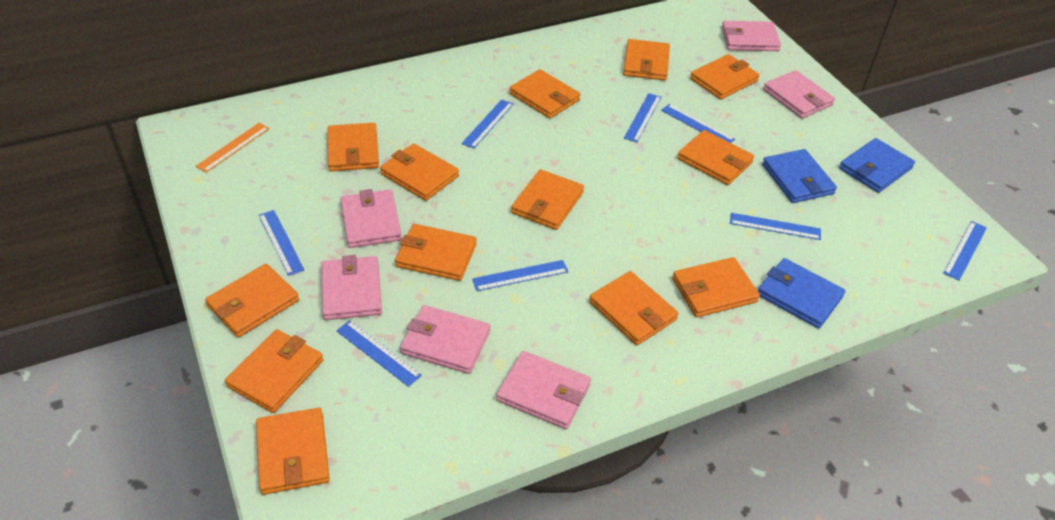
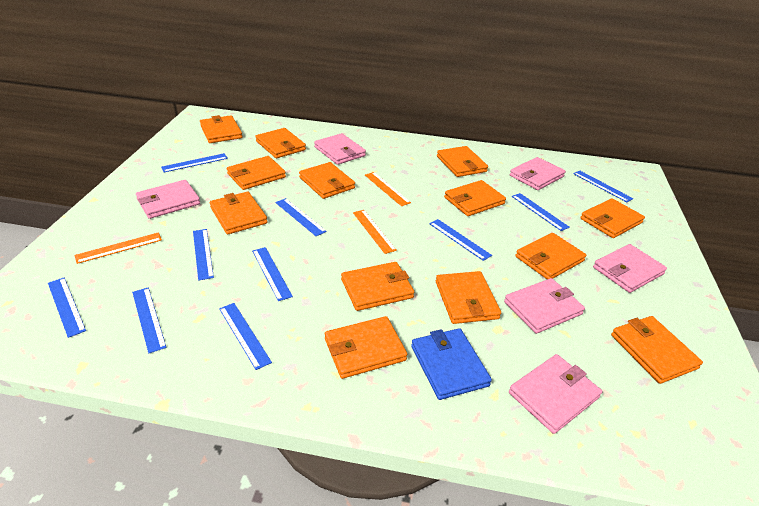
blue ruler: 8 -> 10
blue wallet: 3 -> 1
orange ruler: 1 -> 3

